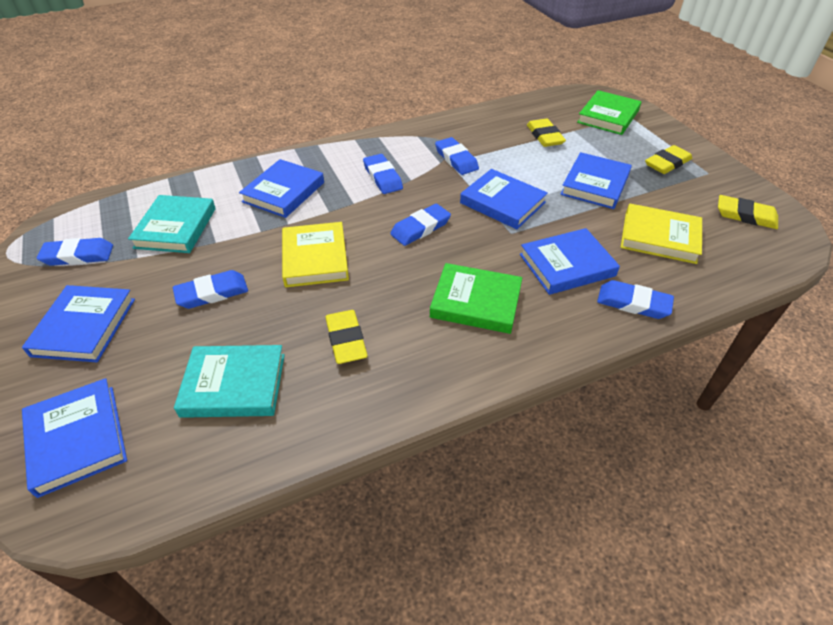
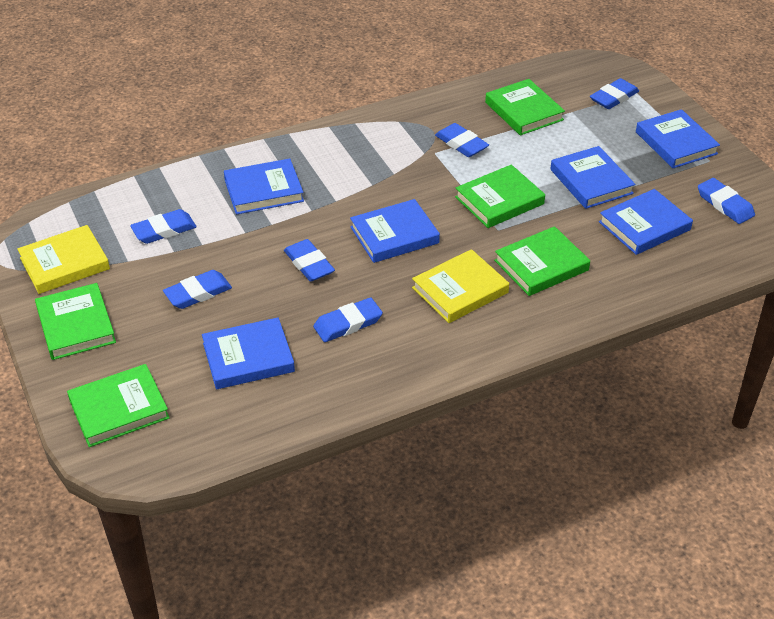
blue eraser: 6 -> 7
green book: 2 -> 5
turquoise book: 2 -> 0
yellow eraser: 4 -> 0

